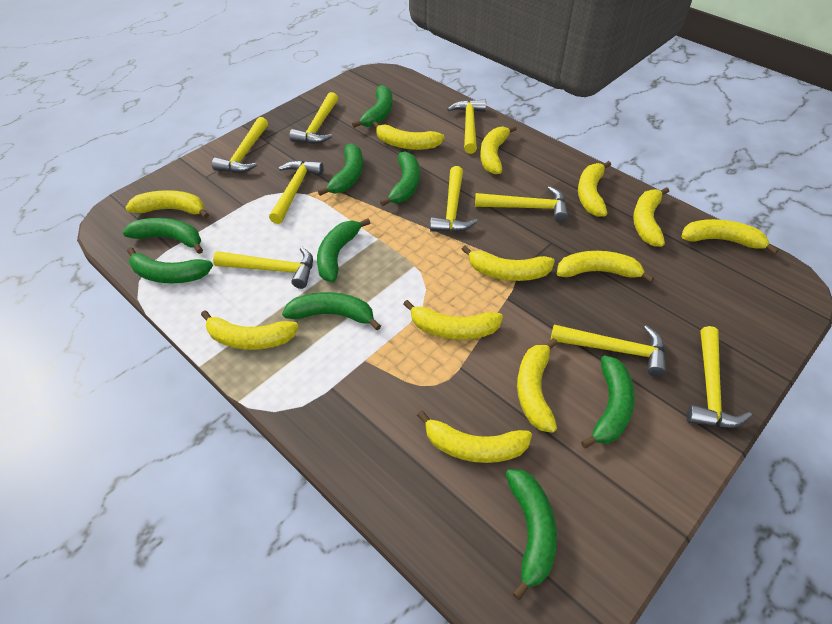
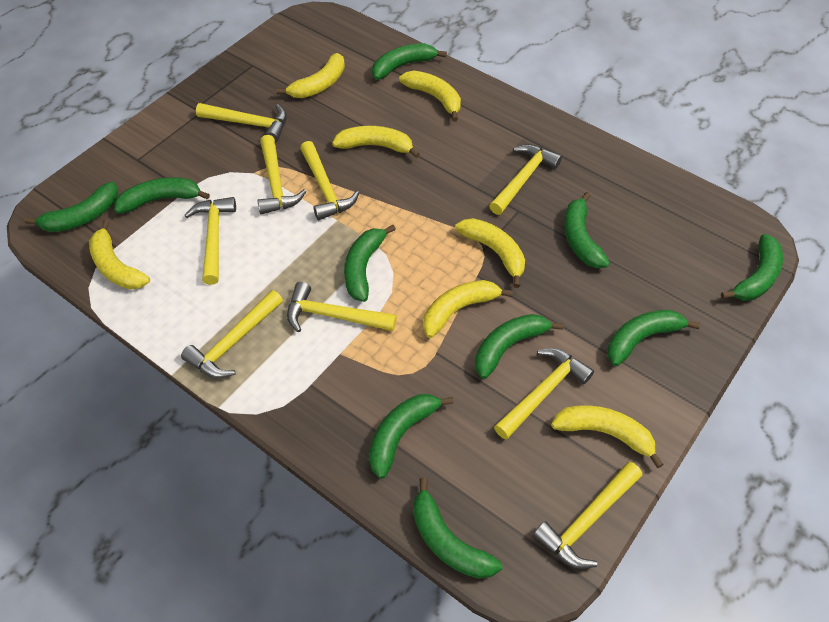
green banana: 9 -> 10
yellow banana: 12 -> 7

